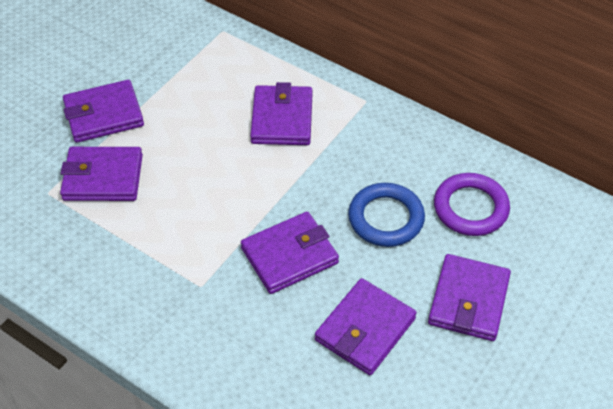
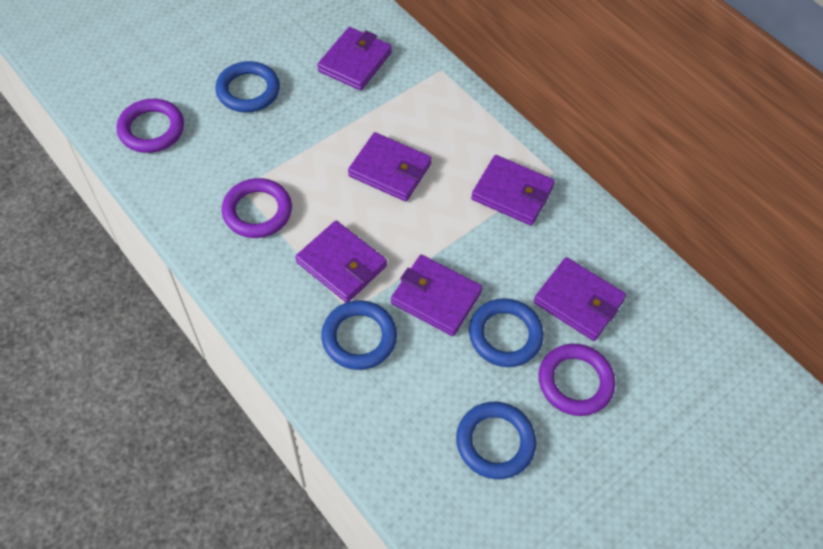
blue ring: 1 -> 4
purple ring: 1 -> 3

